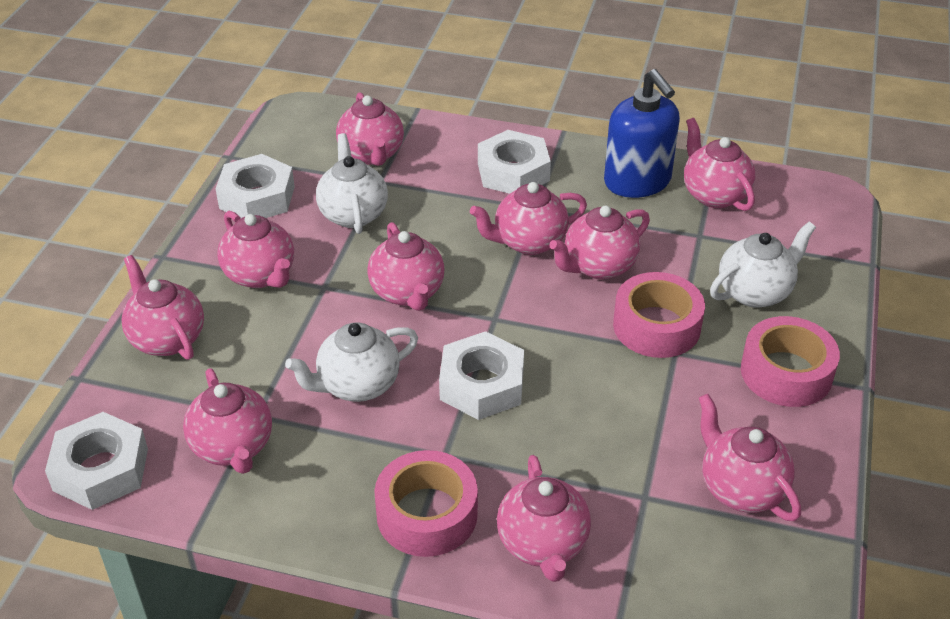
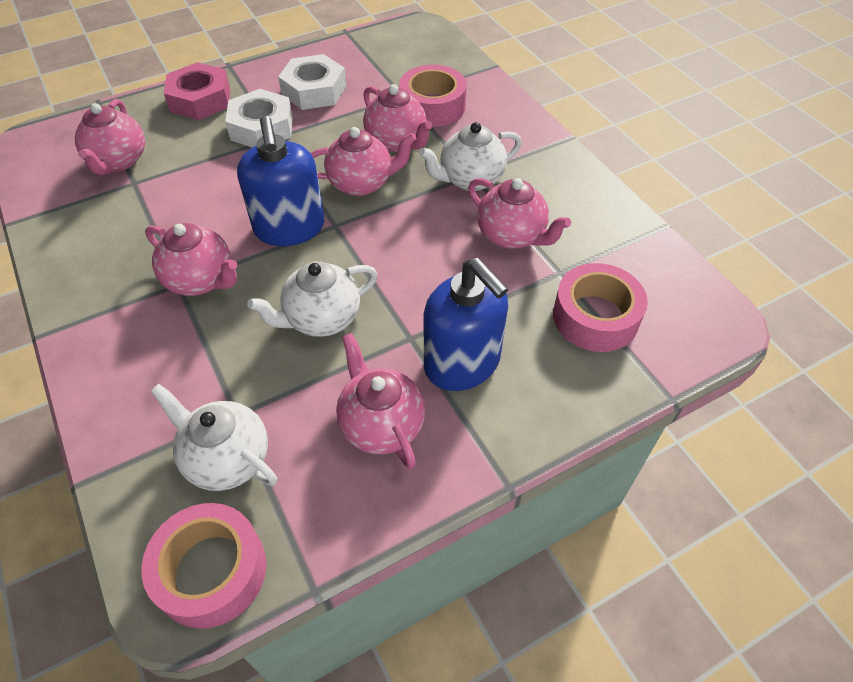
blue soap dispenser: 1 -> 2
pink nut: 0 -> 1
pink teapot: 10 -> 6
white nut: 4 -> 2

